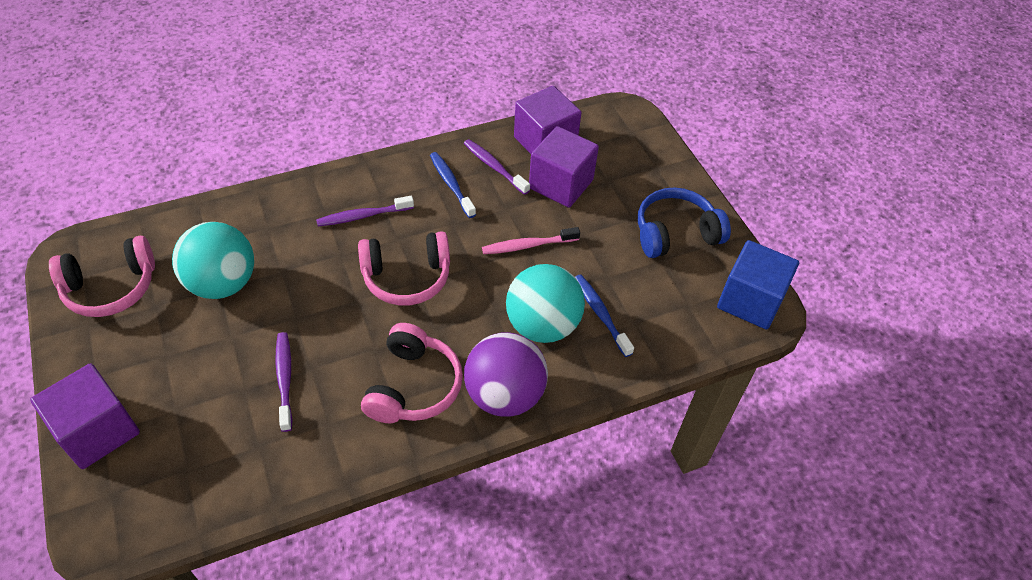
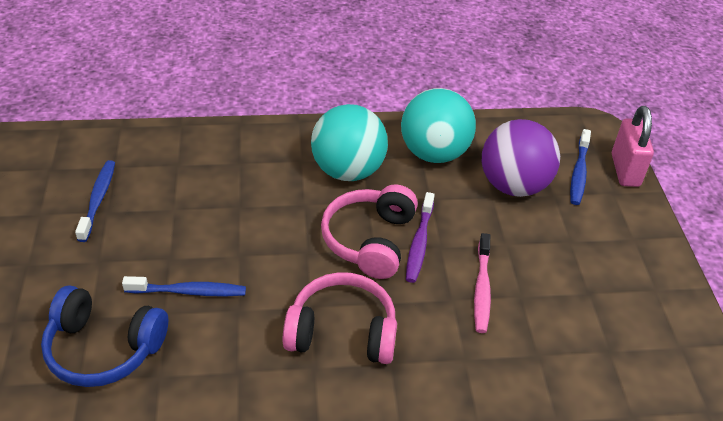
blue cube: 1 -> 0
blue toothbrush: 2 -> 3
pink headphones: 3 -> 2
pink padlock: 0 -> 1
purple cube: 3 -> 0
purple toothbrush: 3 -> 1

